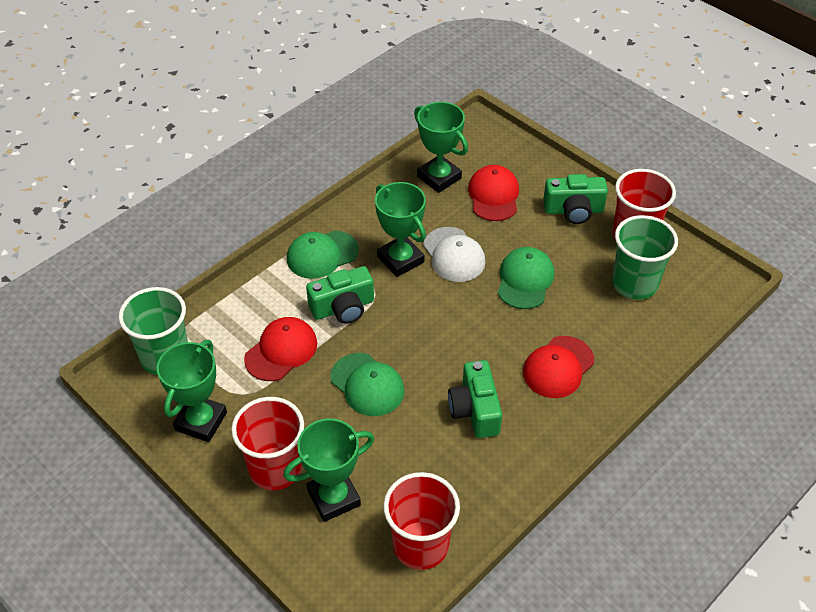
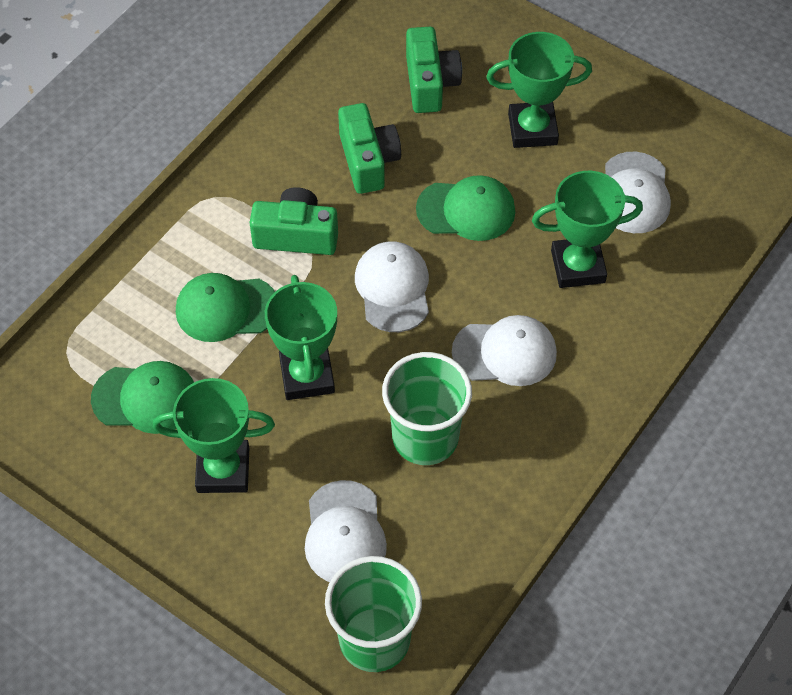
red cap: 3 -> 0
red cup: 3 -> 0
white cap: 1 -> 4

